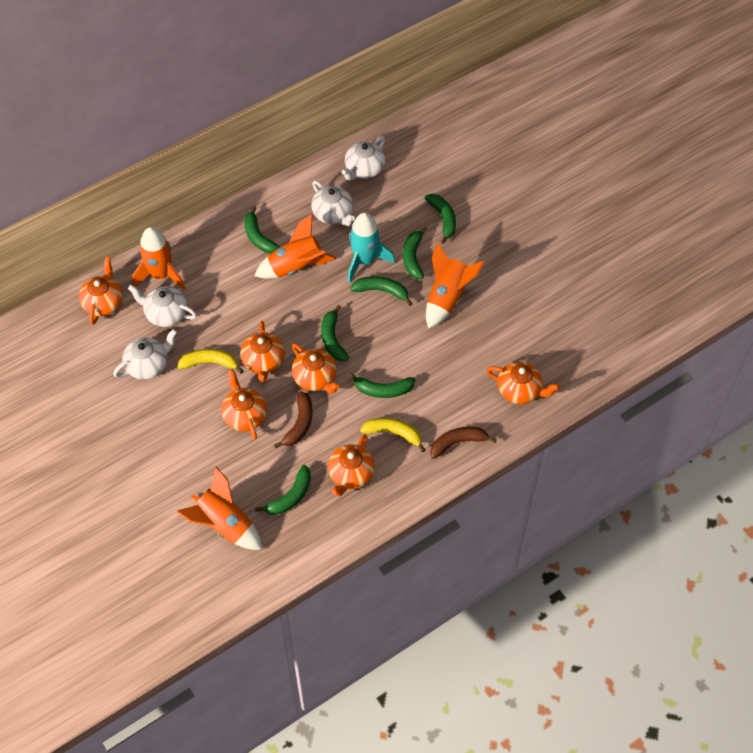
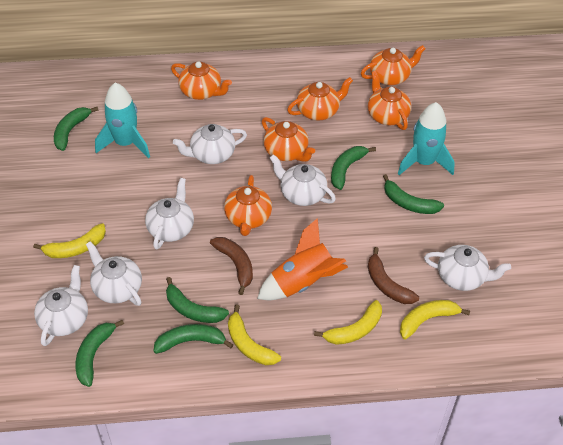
green banana: 7 -> 6
orange rocket: 4 -> 1
turquoise rocket: 1 -> 2
white teapot: 4 -> 6
yellow banana: 2 -> 4

